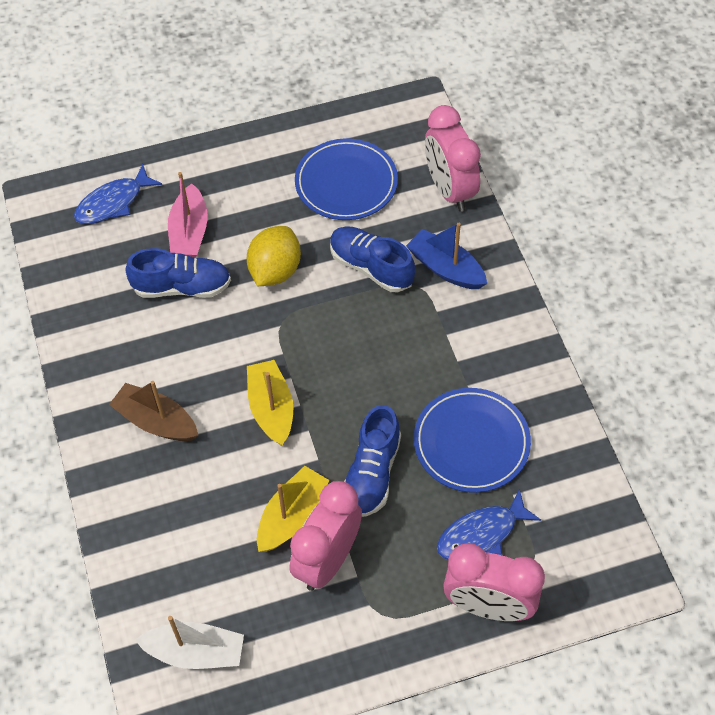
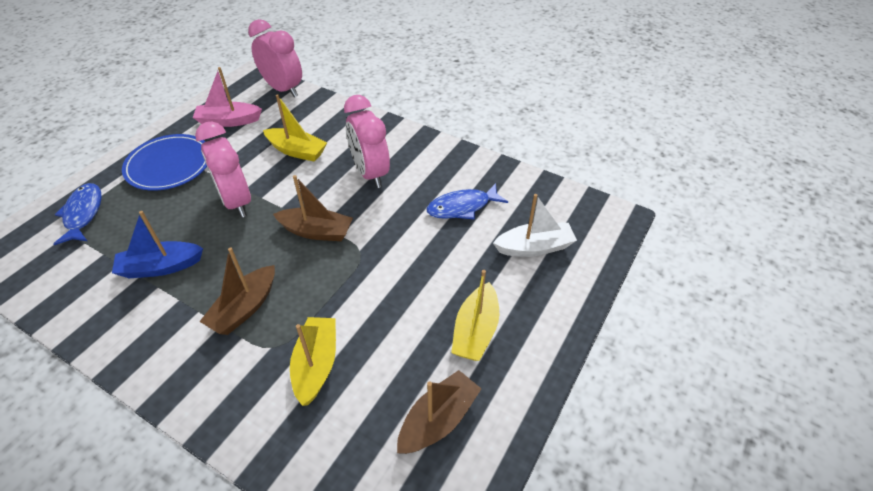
blue plate: 2 -> 1
blue shoe: 3 -> 0
brown boat: 1 -> 3
yellow boat: 2 -> 3
yellow lemon: 1 -> 0

